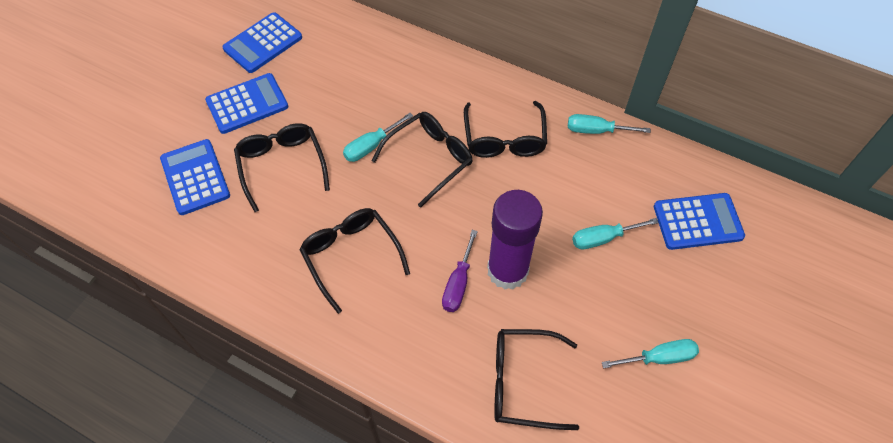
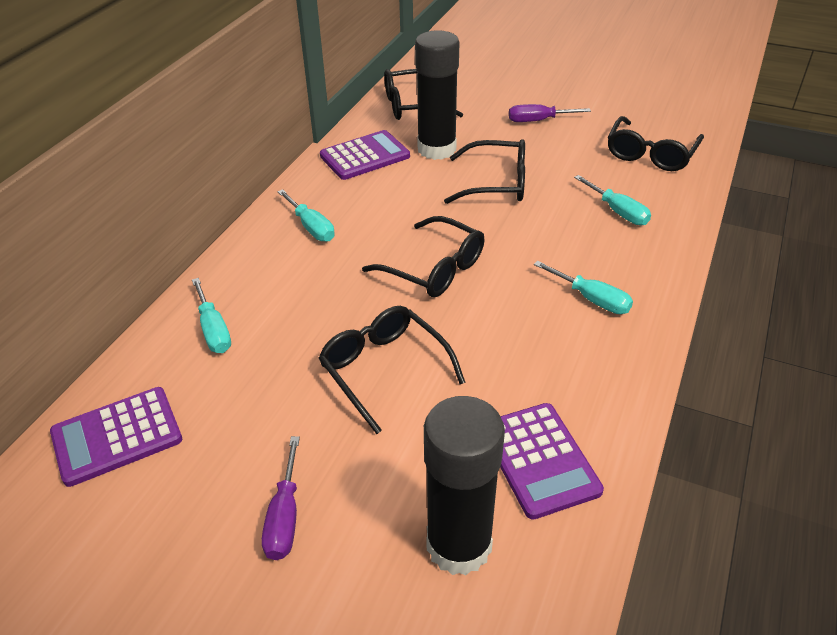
black glue stick: 0 -> 2
blue calculator: 4 -> 0
purple calculator: 0 -> 3
purple glue stick: 1 -> 0
purple screwdriver: 1 -> 2

